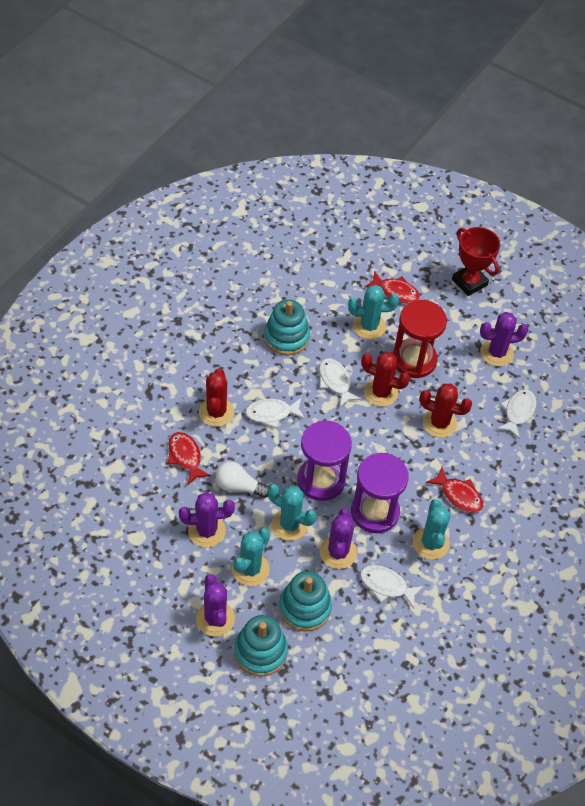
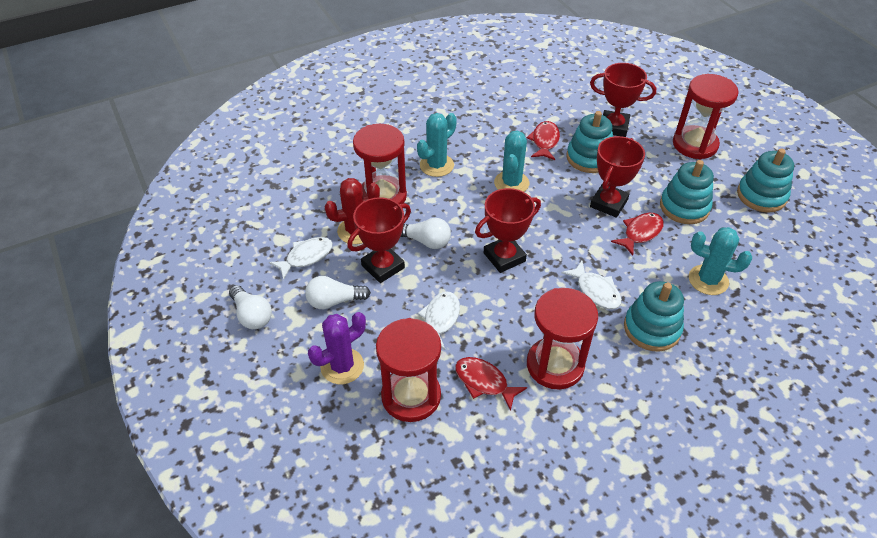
purple cactus: 4 -> 1
purple hourglass: 2 -> 0
red cactus: 3 -> 1
red hourglass: 1 -> 4
red trophy: 1 -> 4
turquoise cactus: 4 -> 3
turquoise stacking toy: 3 -> 4
white fish: 4 -> 3
white light bulb: 1 -> 3

